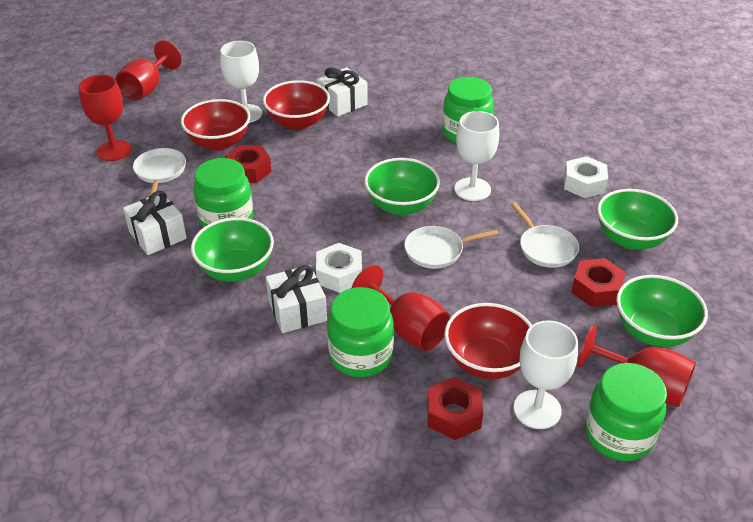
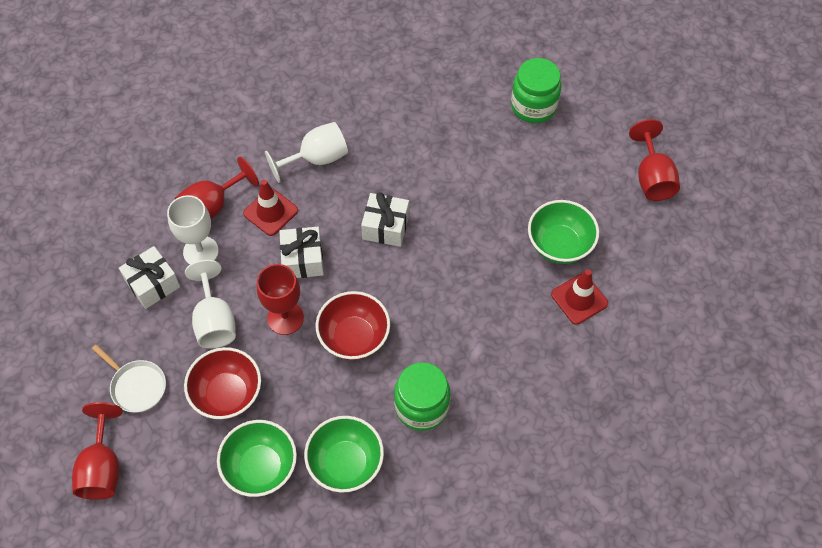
green bowl: 4 -> 3
green jar: 4 -> 2
red bowl: 3 -> 2
red nut: 3 -> 0
red traffic cone: 0 -> 2
white nut: 2 -> 0
white pan: 3 -> 1

